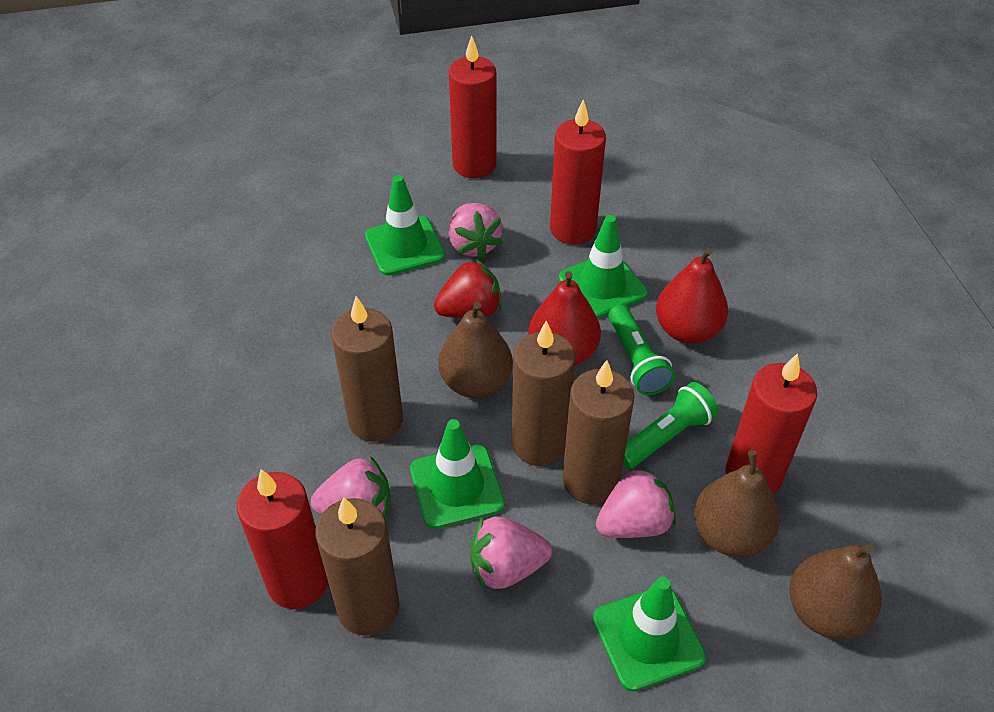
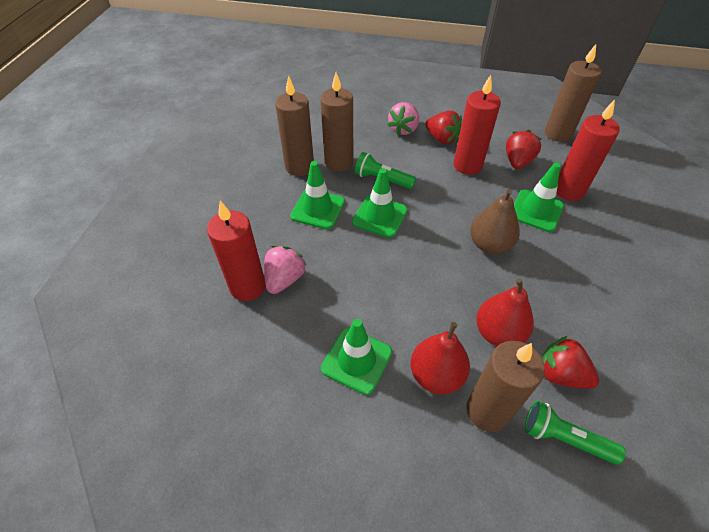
brown pear: 3 -> 1
pink strawberry: 4 -> 2
red candle: 4 -> 3
red strawberry: 1 -> 3

